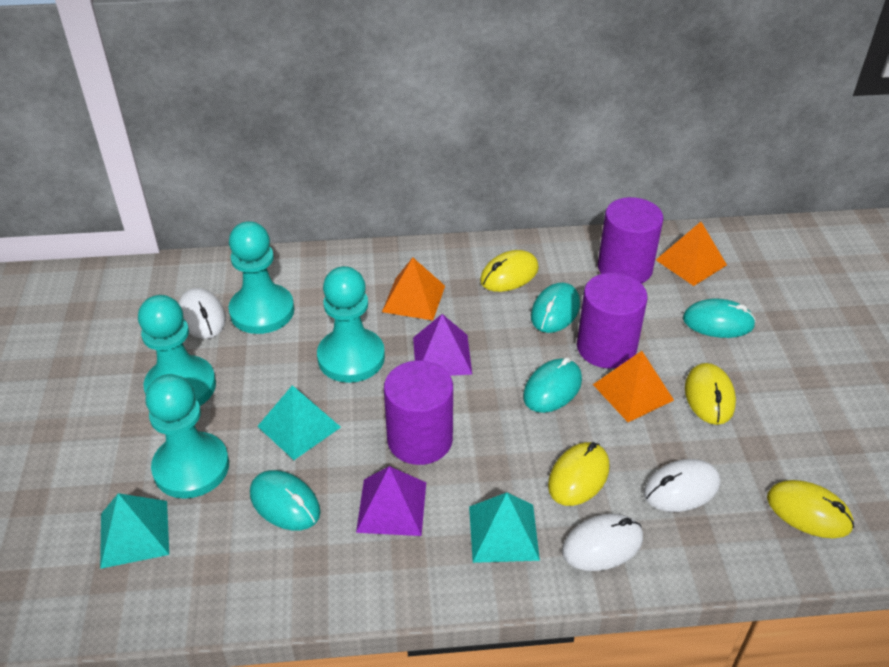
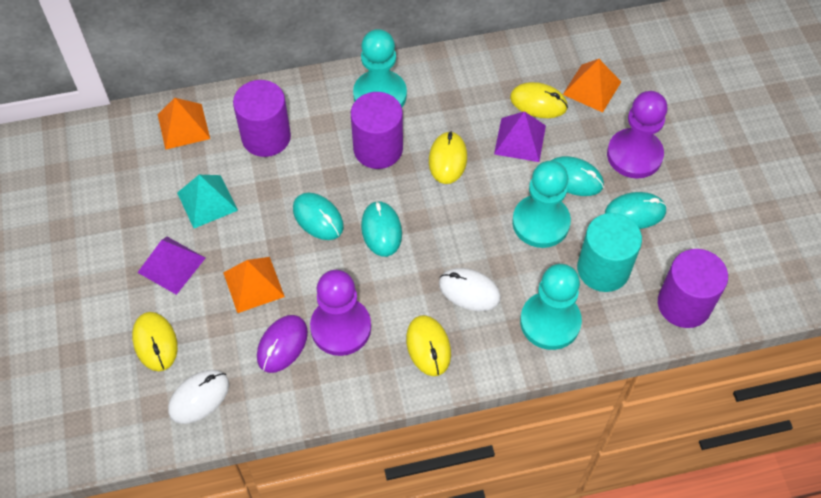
purple mouse: 0 -> 1
purple pawn: 0 -> 2
turquoise cylinder: 0 -> 1
turquoise pawn: 4 -> 3
turquoise pyramid: 3 -> 1
white mouse: 3 -> 2

